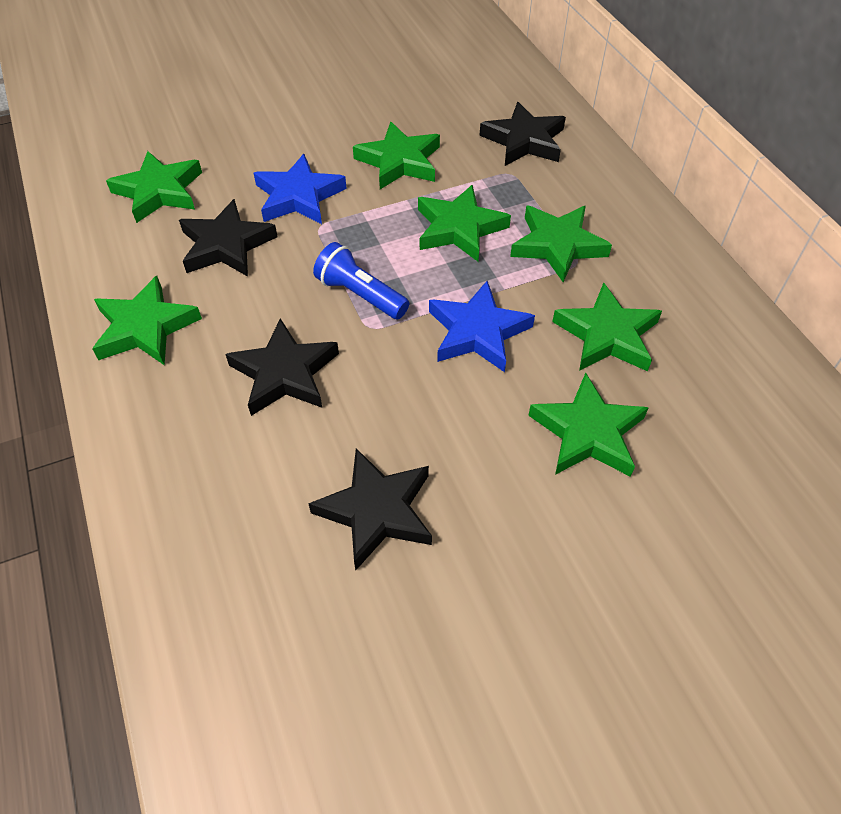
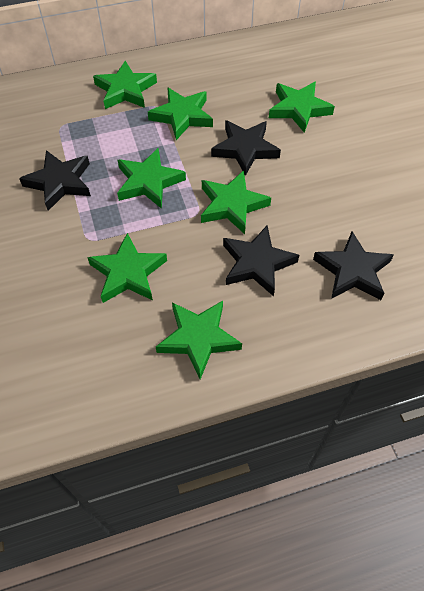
blue flashlight: 1 -> 0
blue star: 2 -> 0

